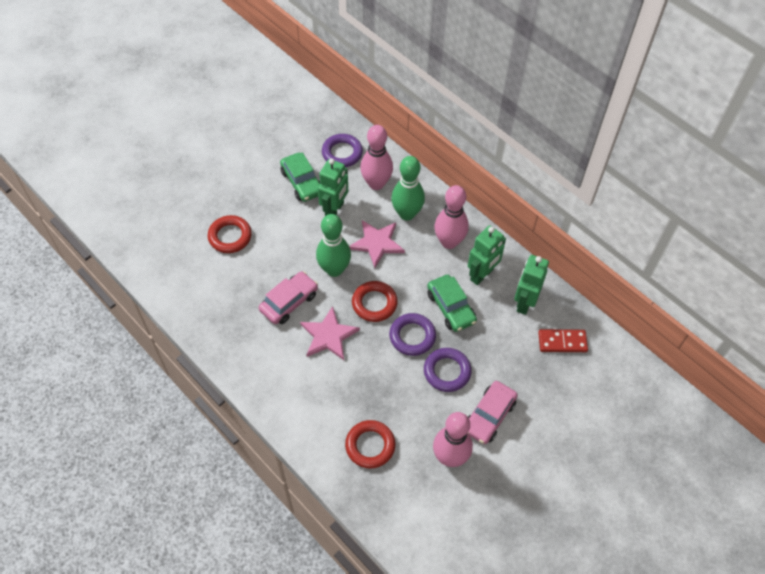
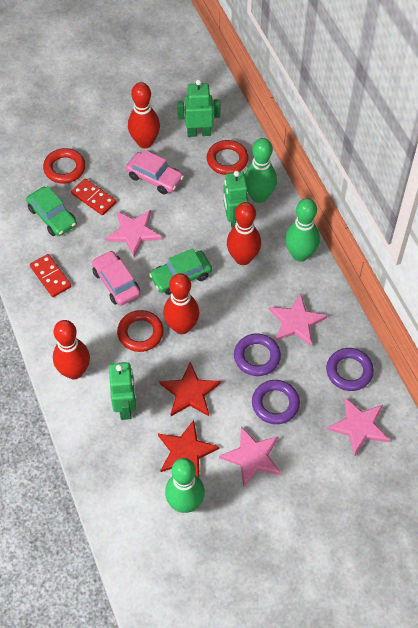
green bowling pin: 2 -> 3
pink bowling pin: 3 -> 0
pink star: 2 -> 4
red bowling pin: 0 -> 4
red domino: 1 -> 2
red star: 0 -> 2

